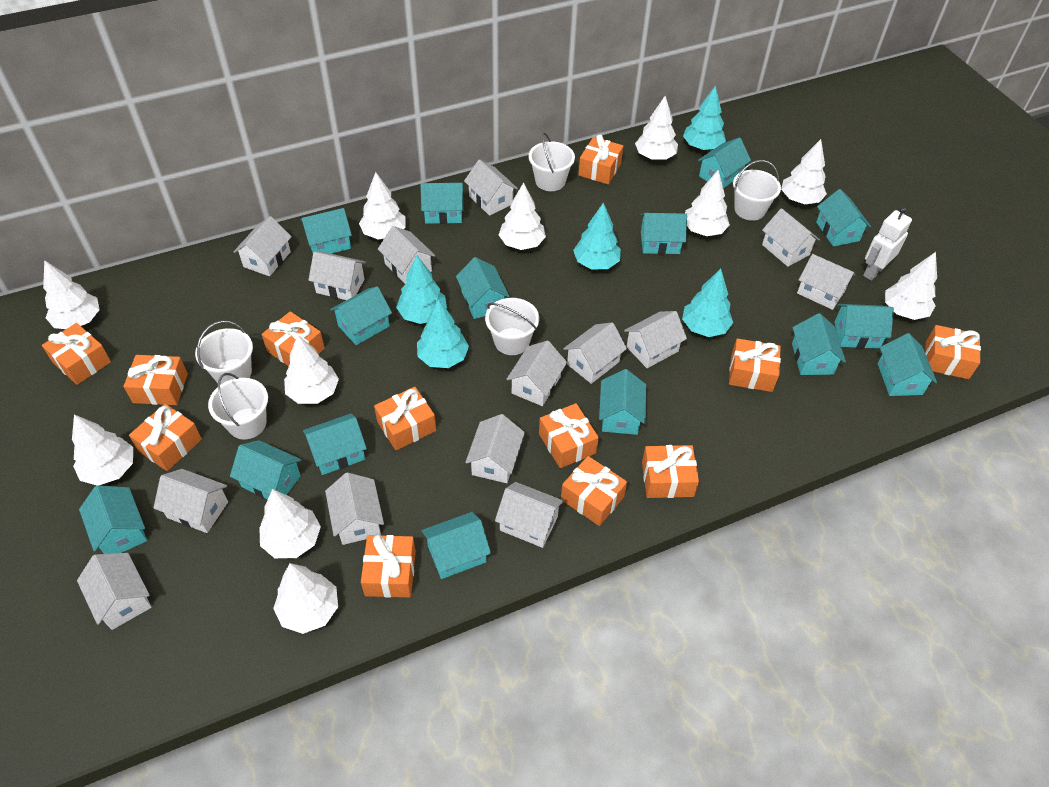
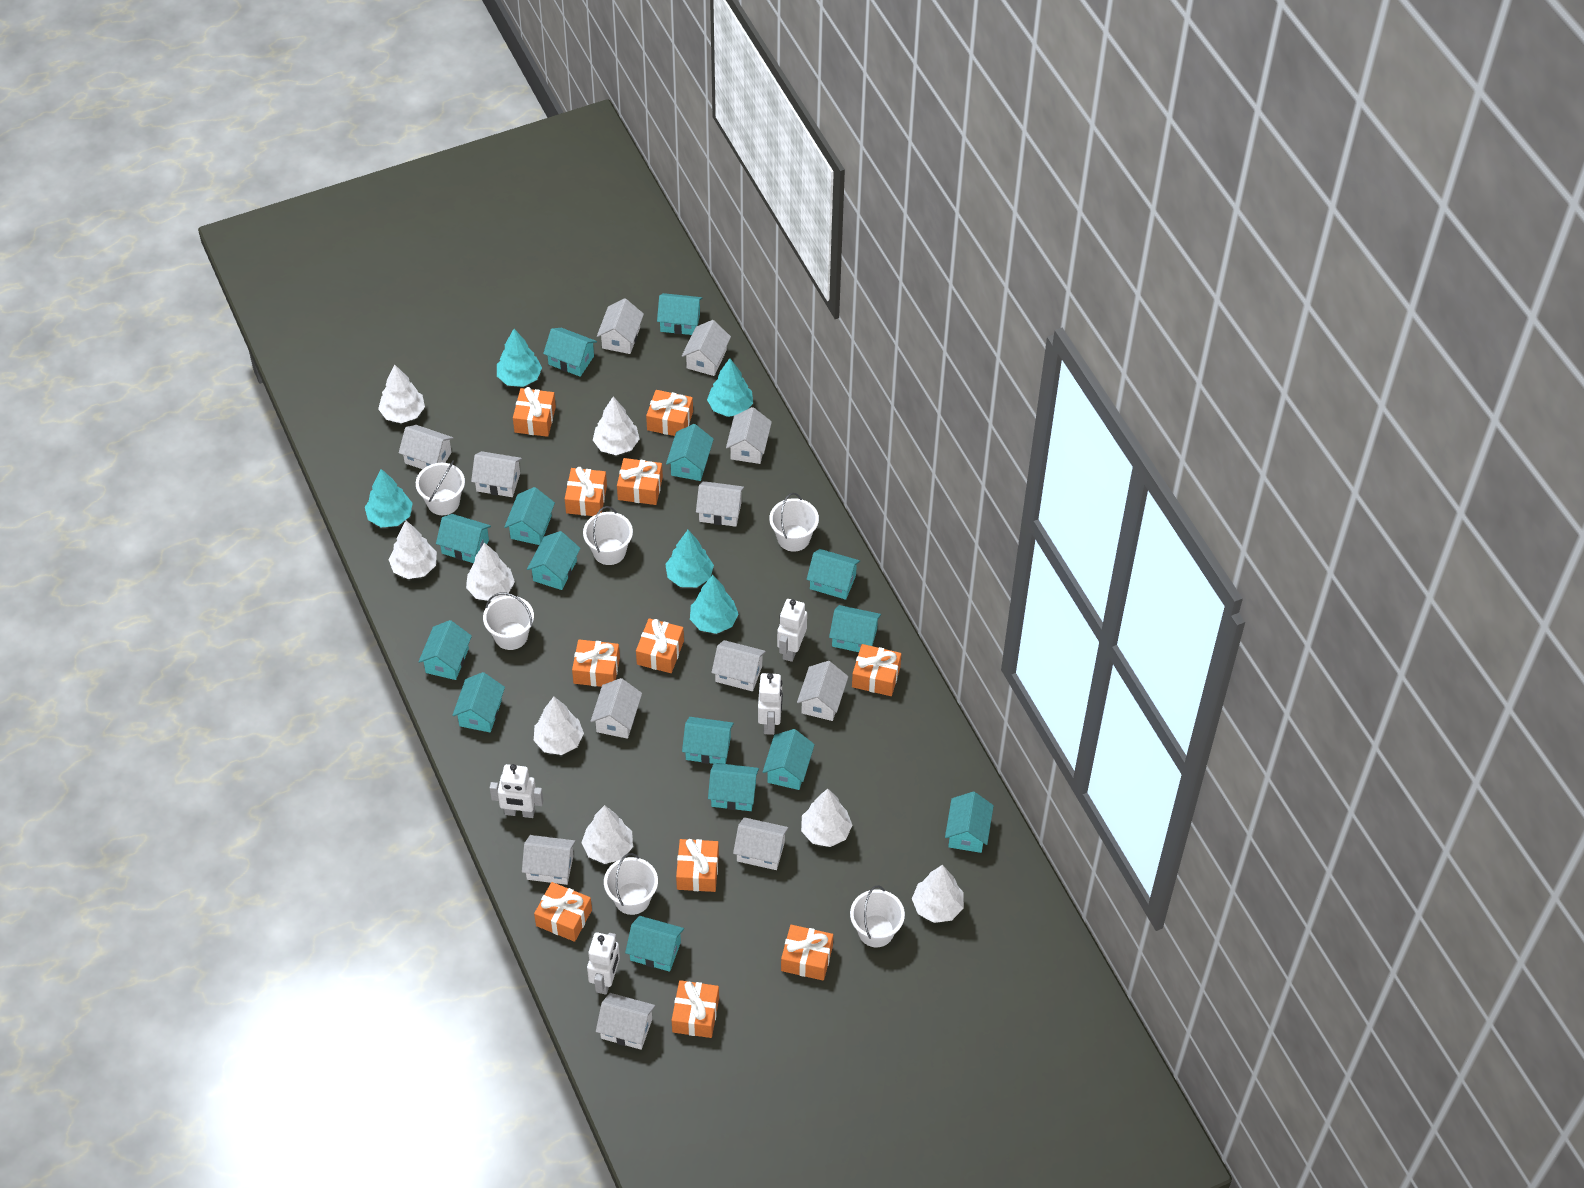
orange gift: 12 -> 11
white bucket: 5 -> 6
white house: 14 -> 12
white robot: 1 -> 4
white tree: 11 -> 8

